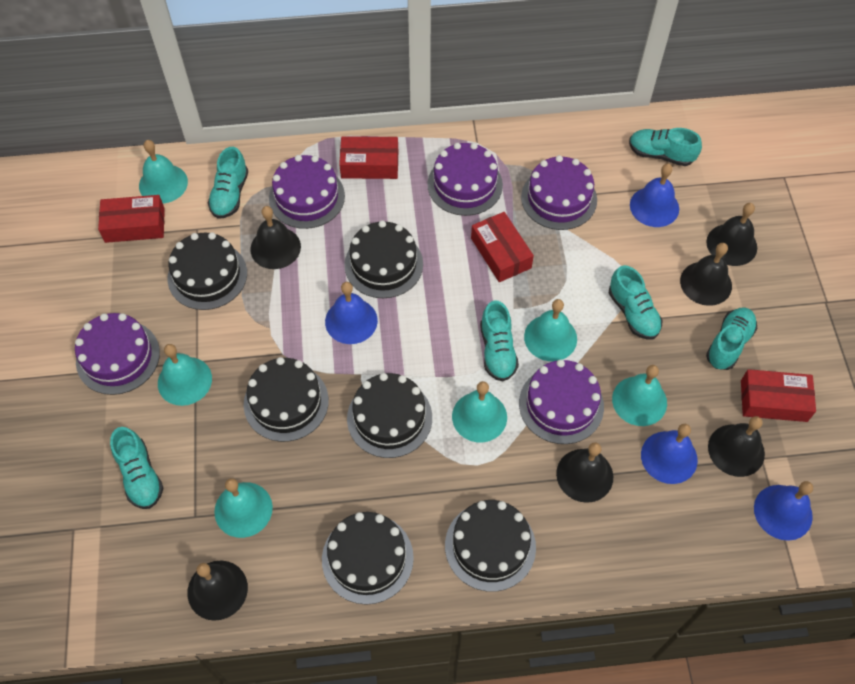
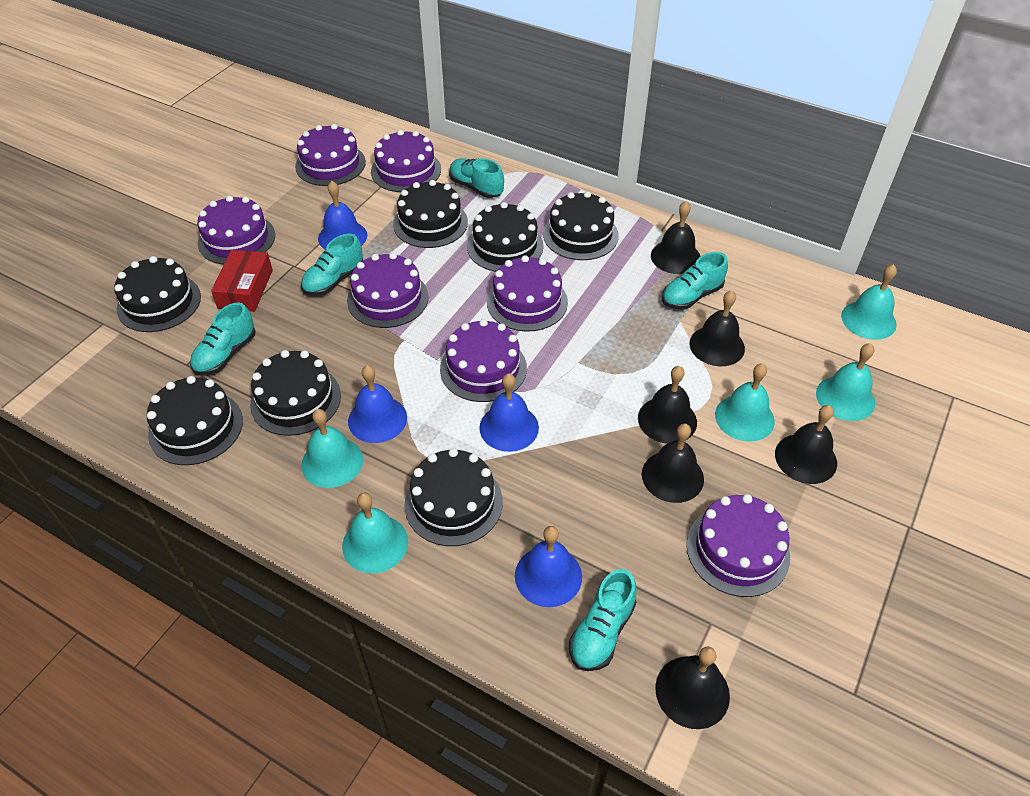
black cake: 6 -> 7
purple cake: 5 -> 7
red box: 4 -> 1
turquoise bell: 6 -> 5
turquoise shoe: 6 -> 5

